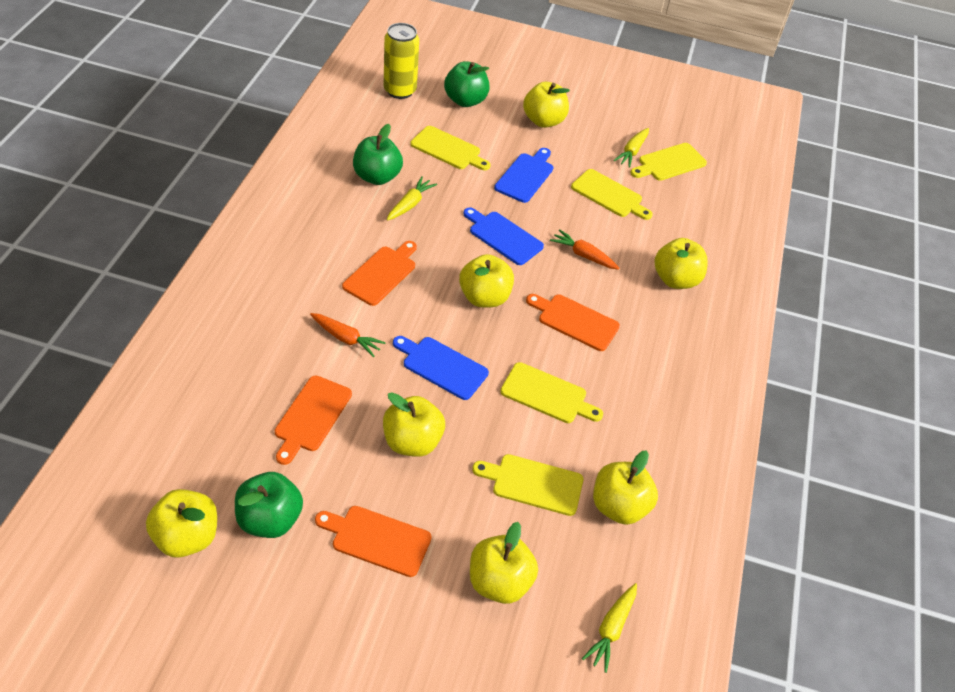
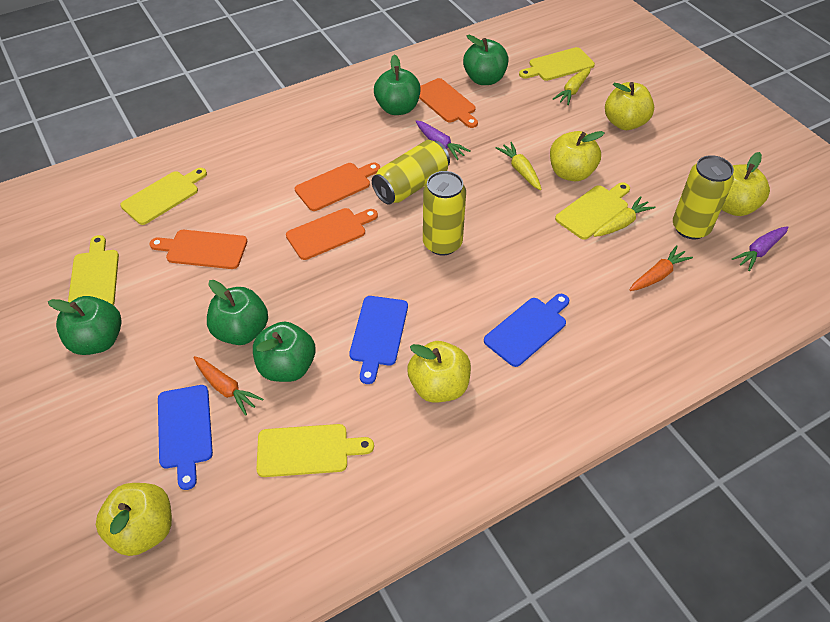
green apple: 3 -> 5
purple carrot: 0 -> 2
yellow apple: 7 -> 5
yellow can: 1 -> 3

